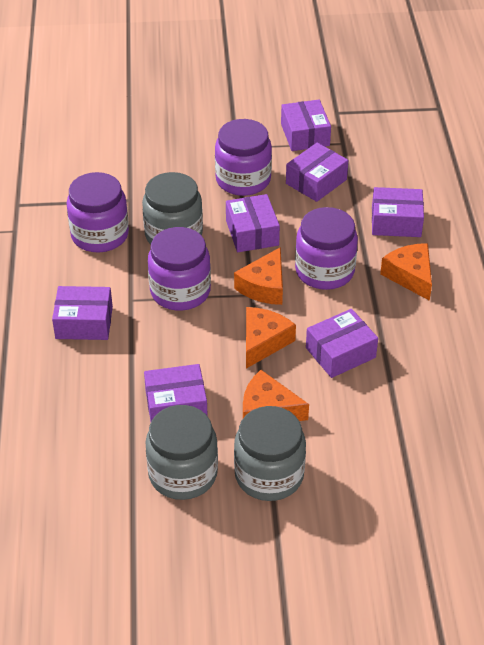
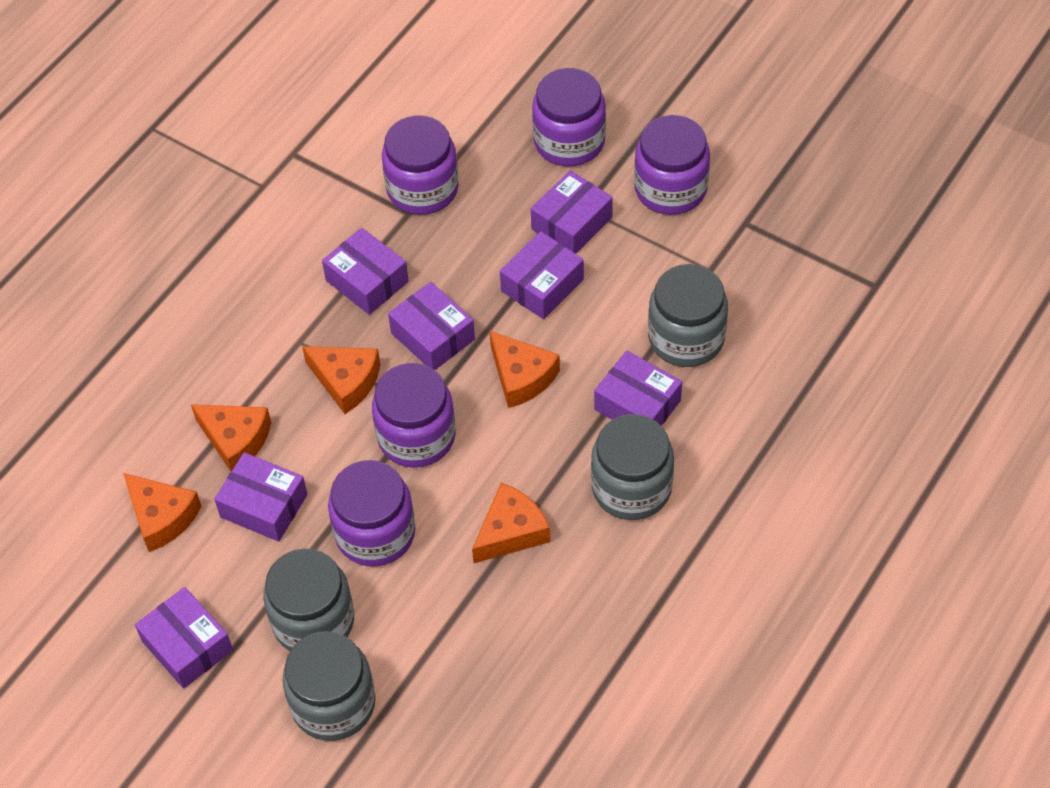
grey jar: 3 -> 4
orange cheese: 4 -> 5
purple jar: 4 -> 5

